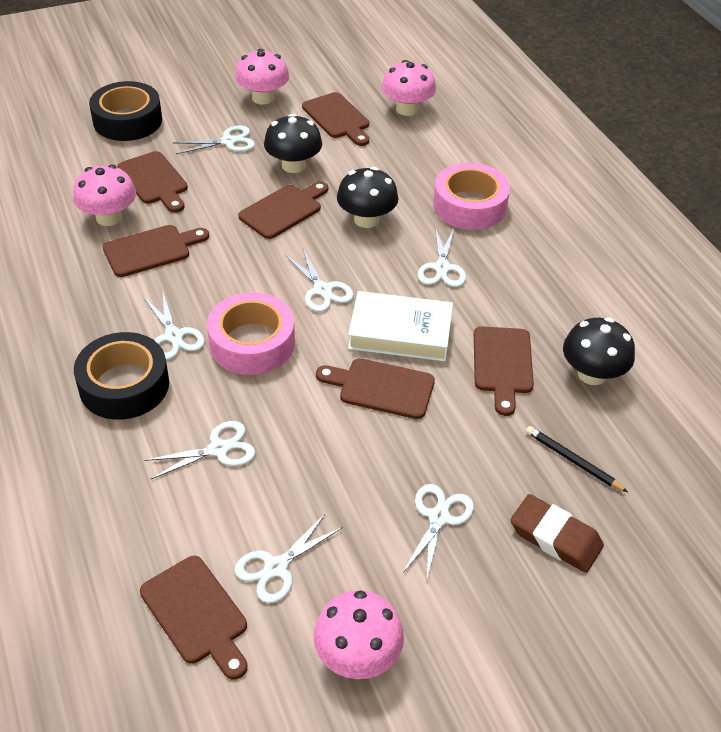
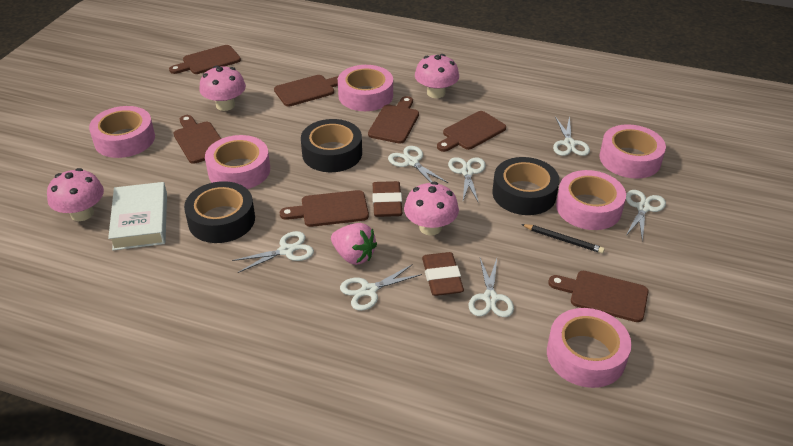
black mushroom: 3 -> 0
black tape: 2 -> 3
brown eraser: 1 -> 2
pink strawberry: 0 -> 1
pink tape: 2 -> 6

